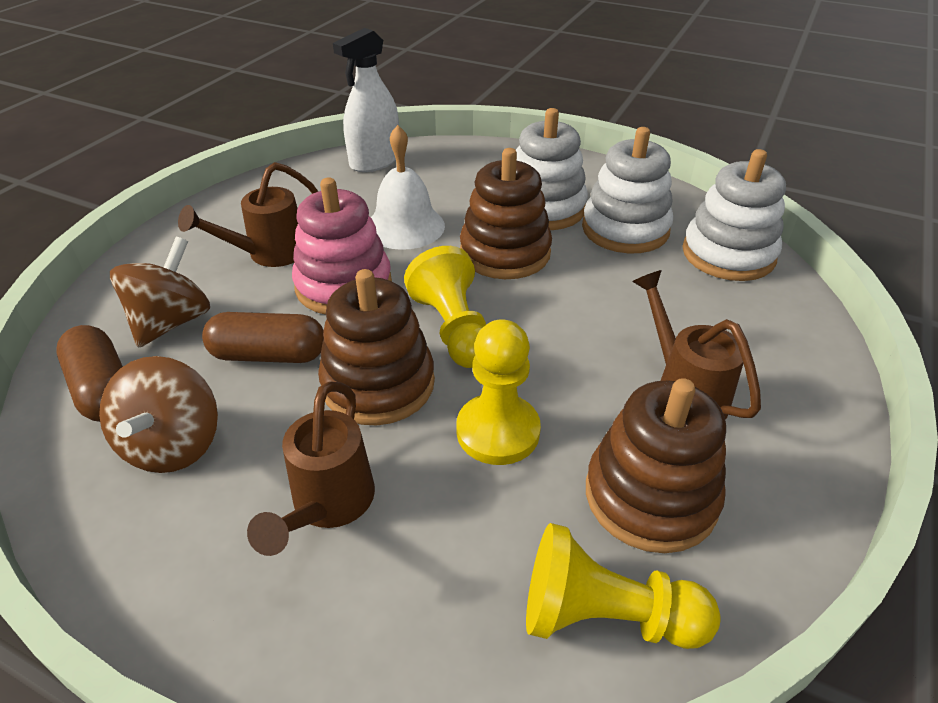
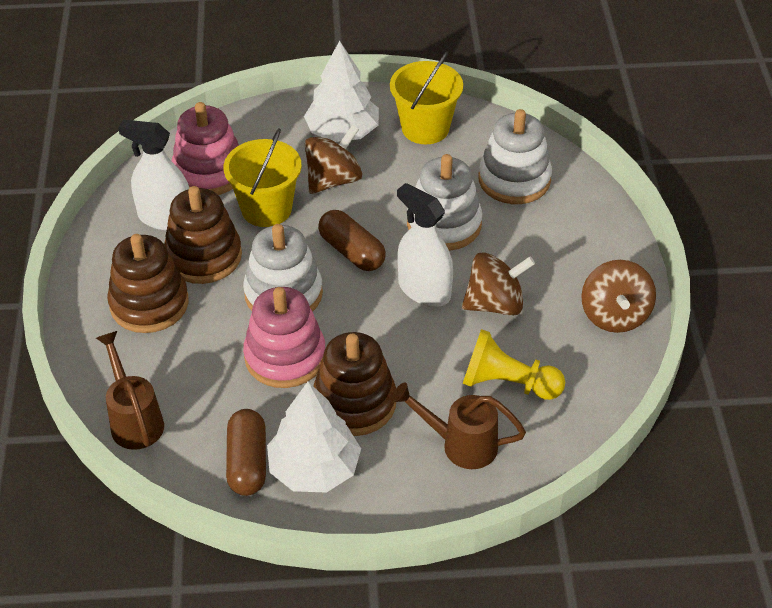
brown spinning top: 2 -> 3
brown watering can: 3 -> 2
pink stacking toy: 1 -> 2
white bell: 1 -> 0
white spray bottle: 1 -> 2
white tree: 0 -> 2
yellow bucket: 0 -> 2
yellow pawn: 3 -> 1

